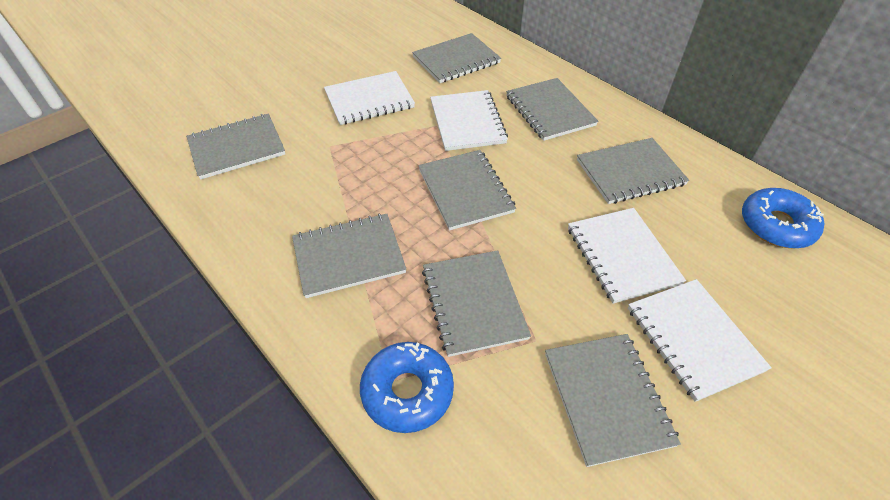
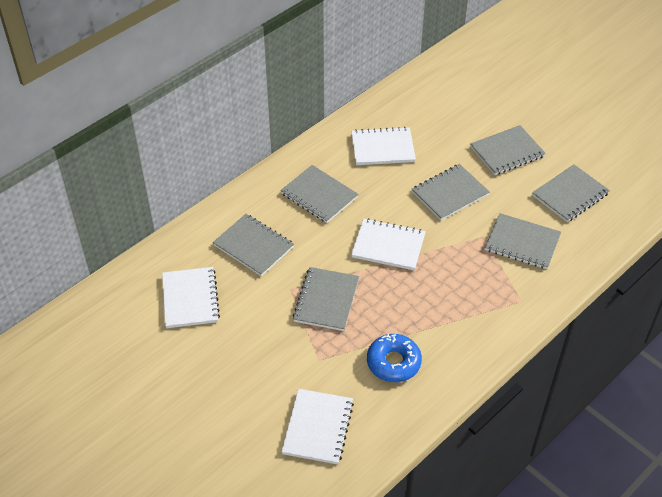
blue donut: 2 -> 1
grey notebook: 8 -> 7

